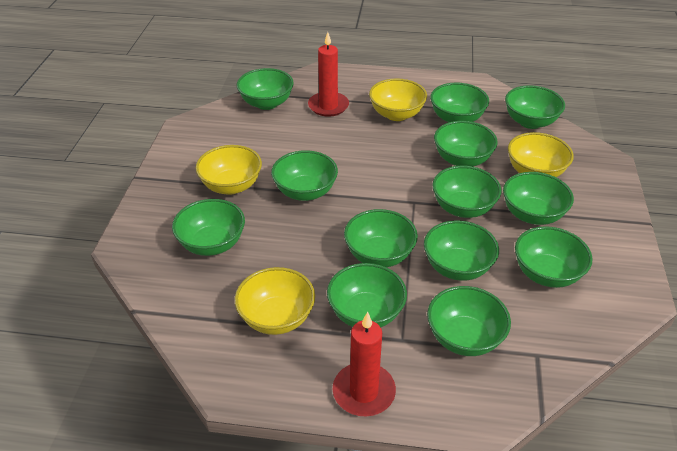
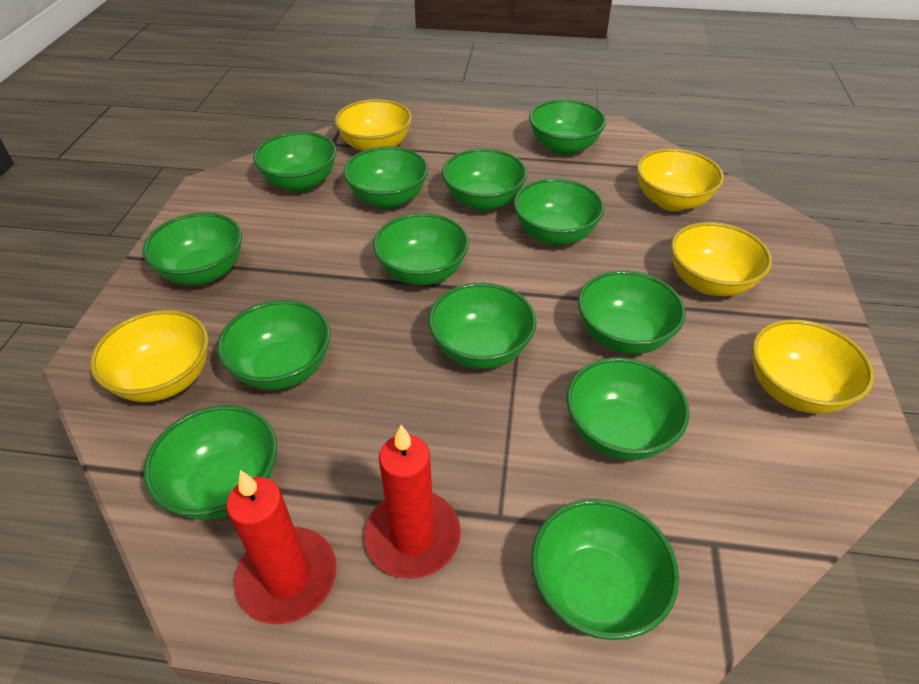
yellow bowl: 4 -> 5

